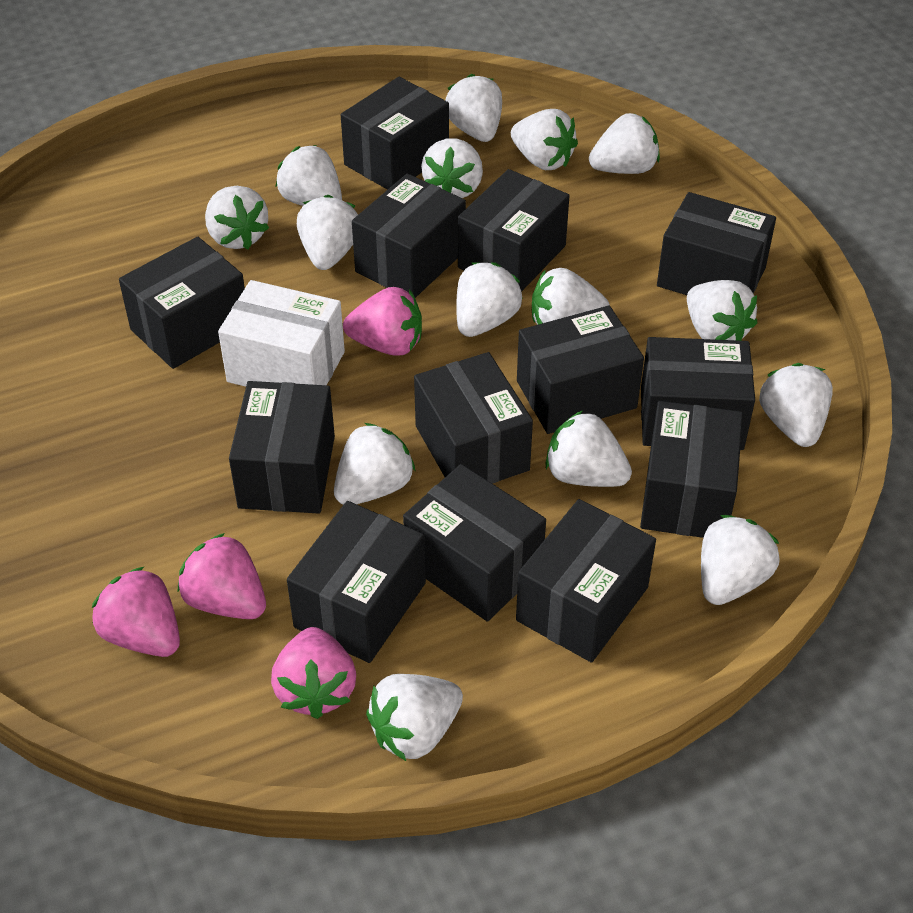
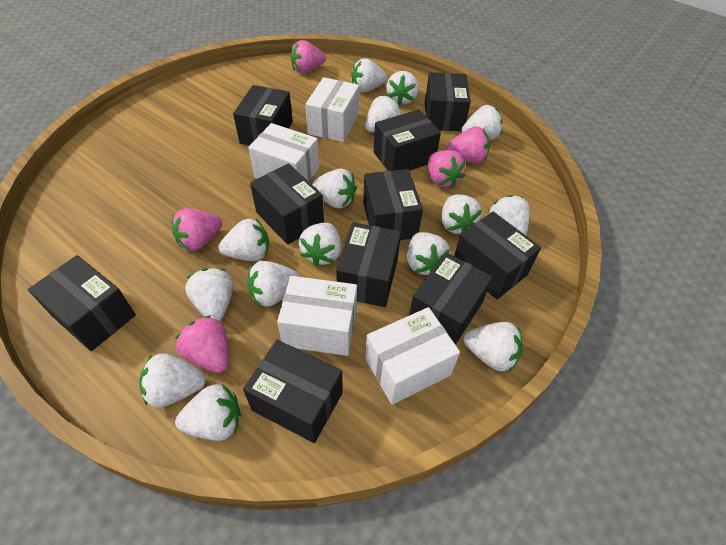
black box: 13 -> 10
pink strawberry: 4 -> 5
white box: 1 -> 4

